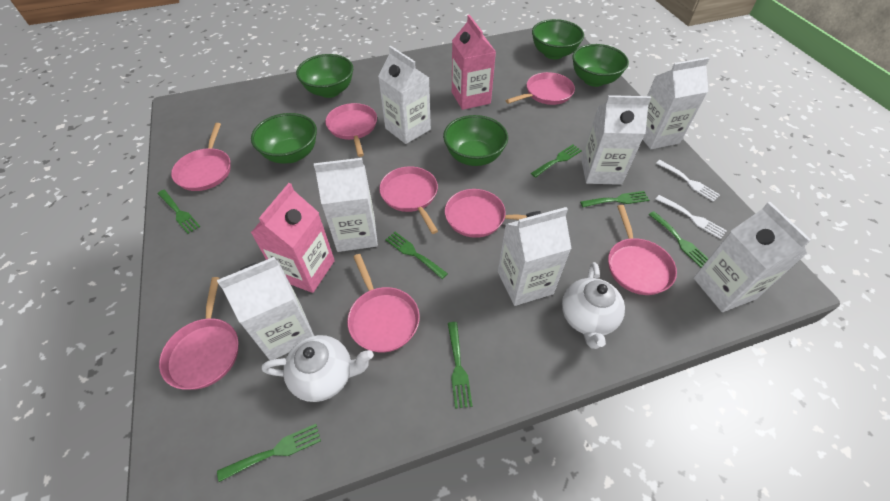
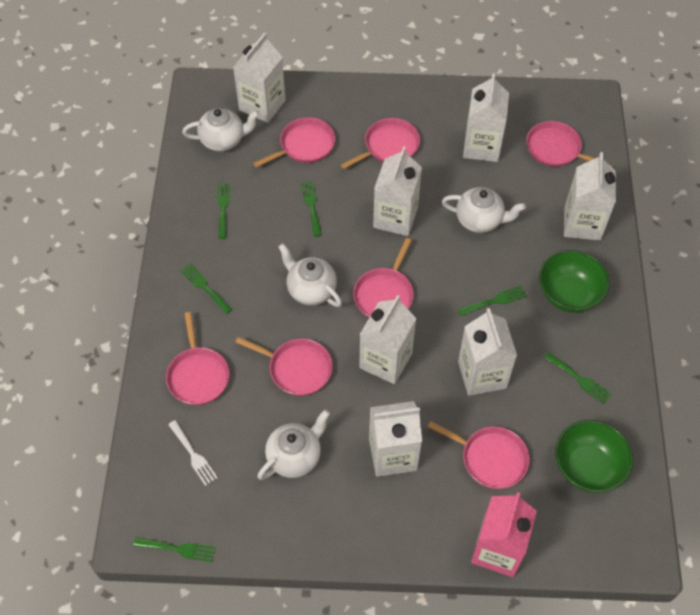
green bowl: 5 -> 2
green fork: 7 -> 6
pink carton: 2 -> 1
pink pan: 8 -> 7
white fork: 2 -> 1
white teapot: 2 -> 4

